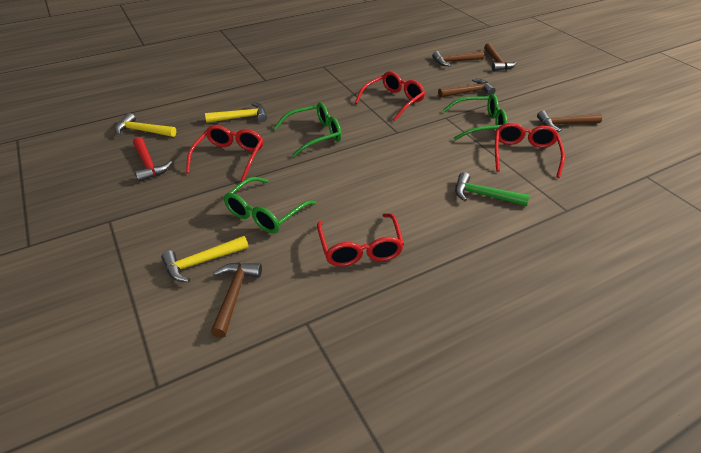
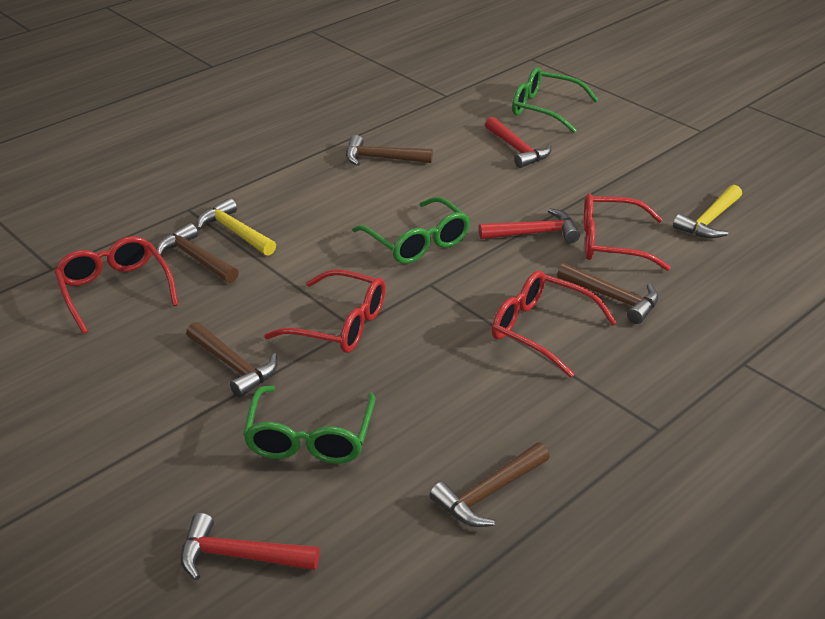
green hammer: 1 -> 0
red hammer: 1 -> 3
yellow hammer: 3 -> 2

